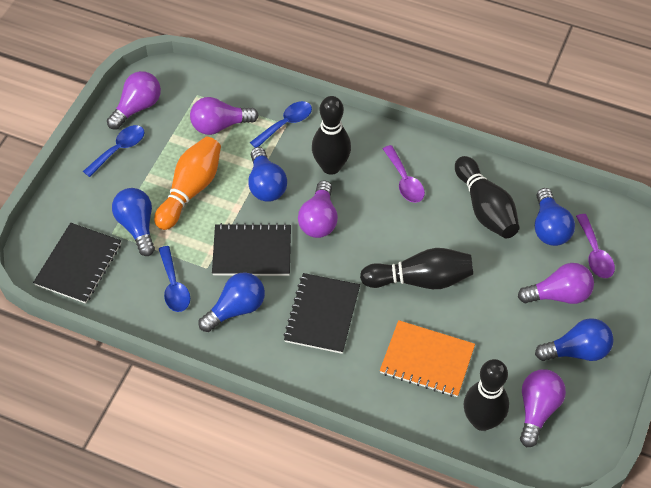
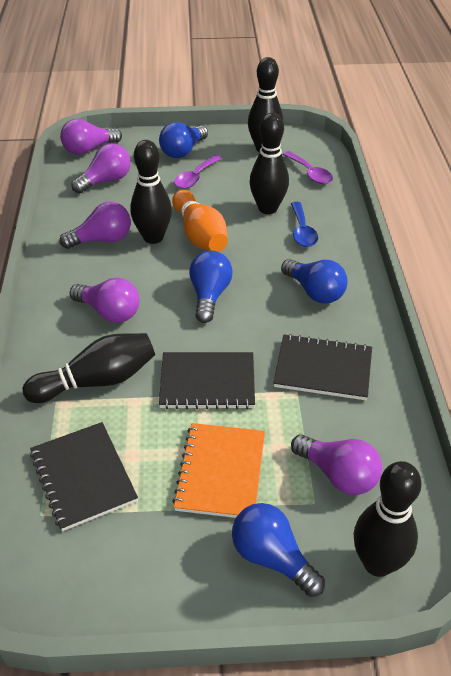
black bowling pin: 4 -> 5
blue light bulb: 5 -> 4
blue spoon: 3 -> 1

